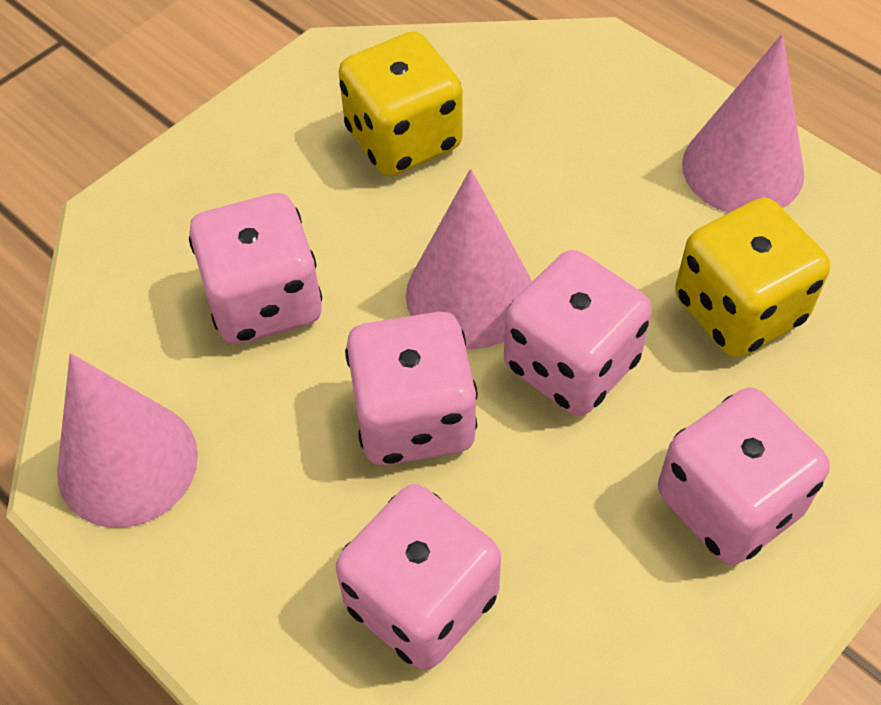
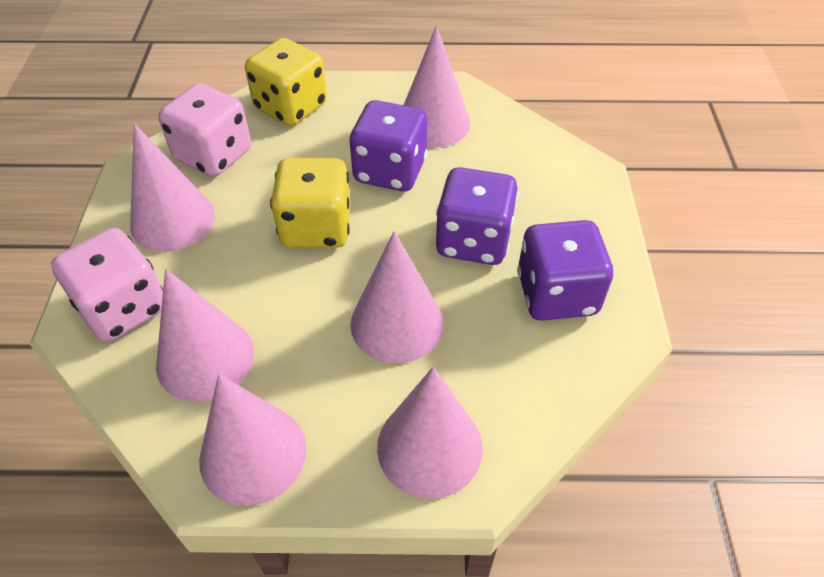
pink cone: 3 -> 6
pink dice: 5 -> 2
purple dice: 0 -> 3

